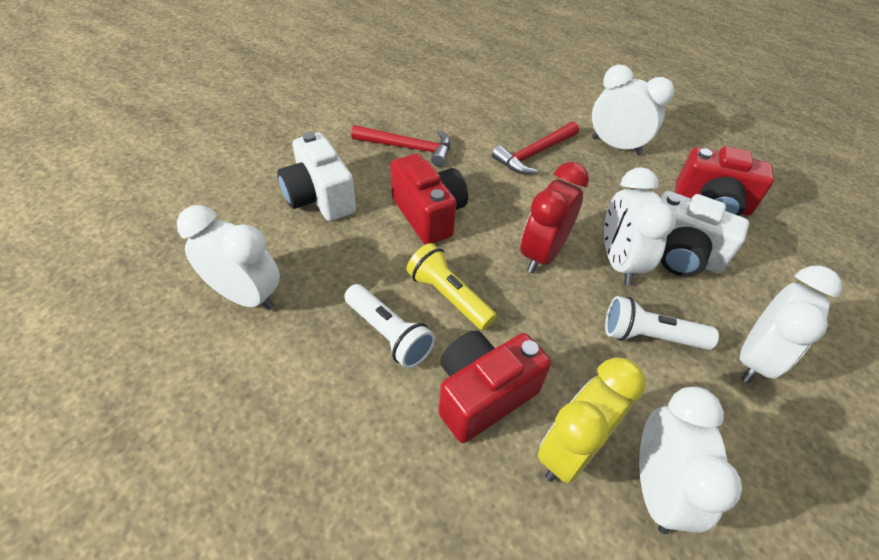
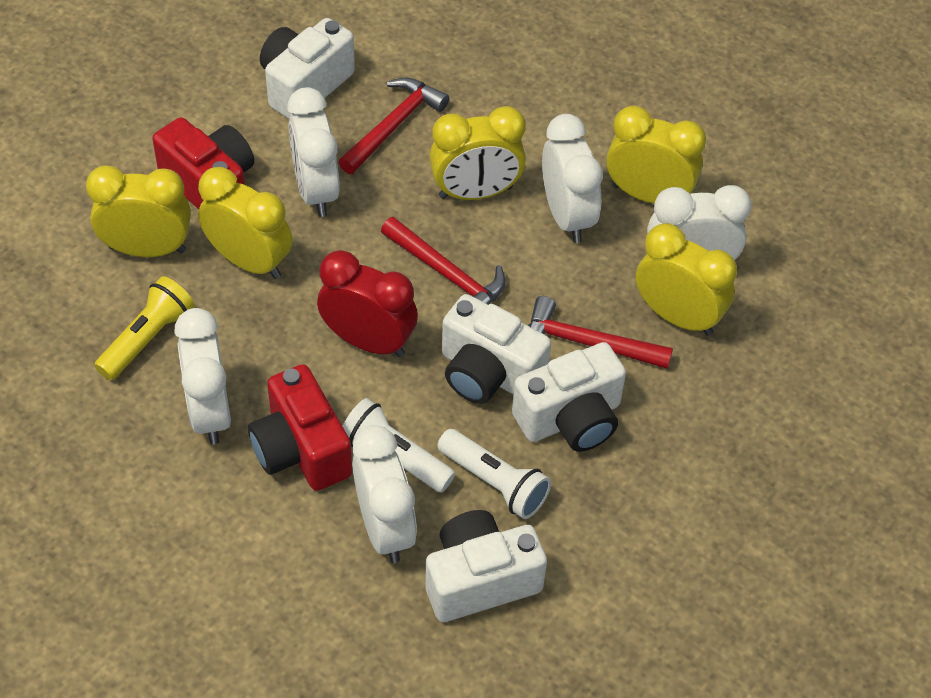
red camera: 3 -> 2
red hammer: 2 -> 3
white camera: 2 -> 4
yellow clock: 1 -> 5

